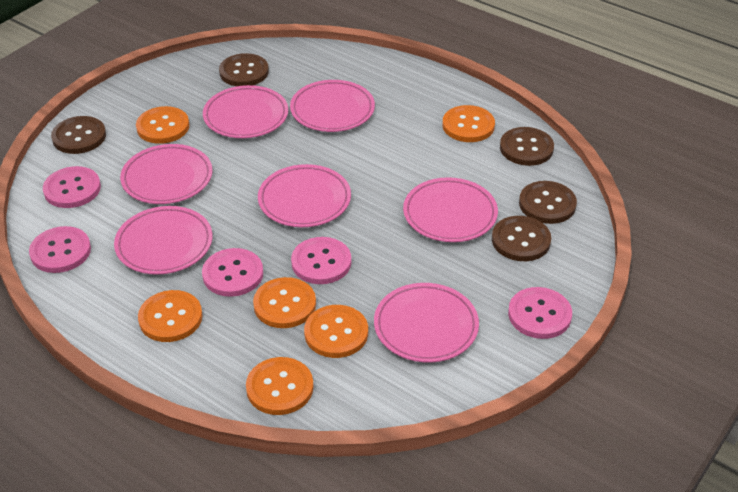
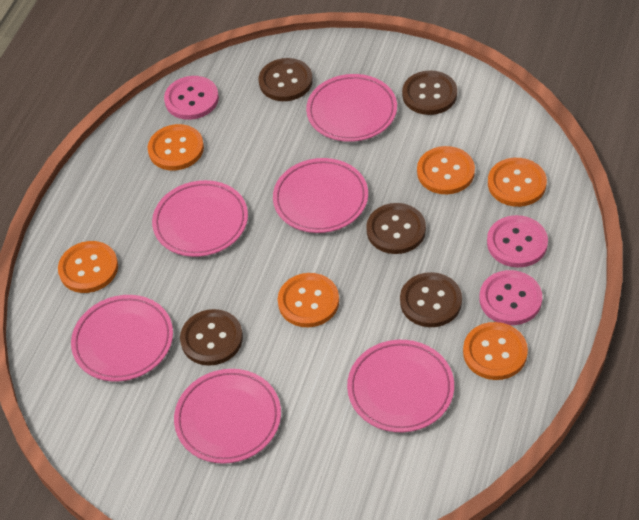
pink button: 5 -> 3
pink plate: 7 -> 6

